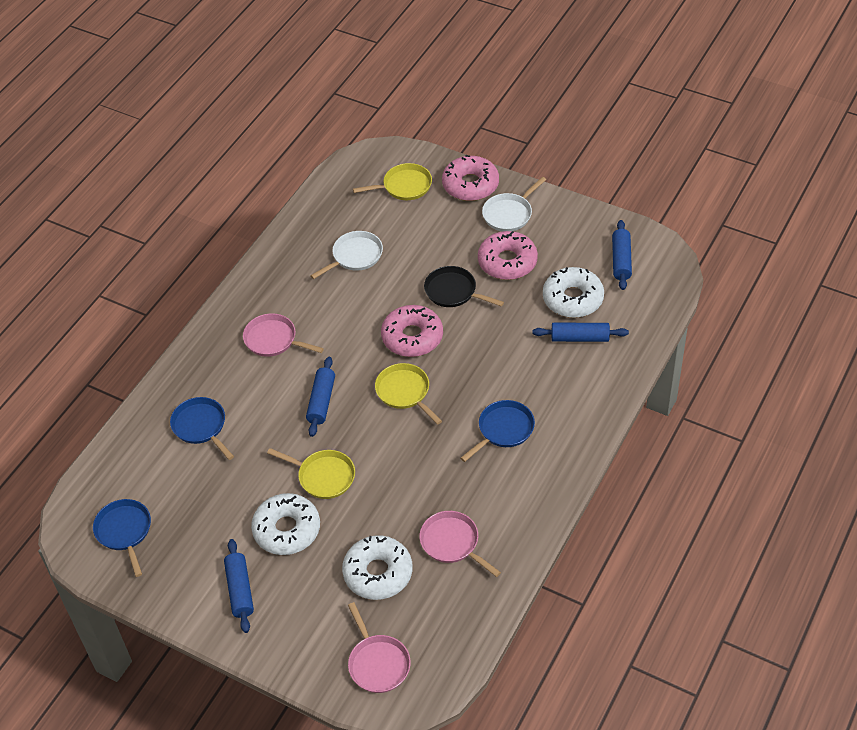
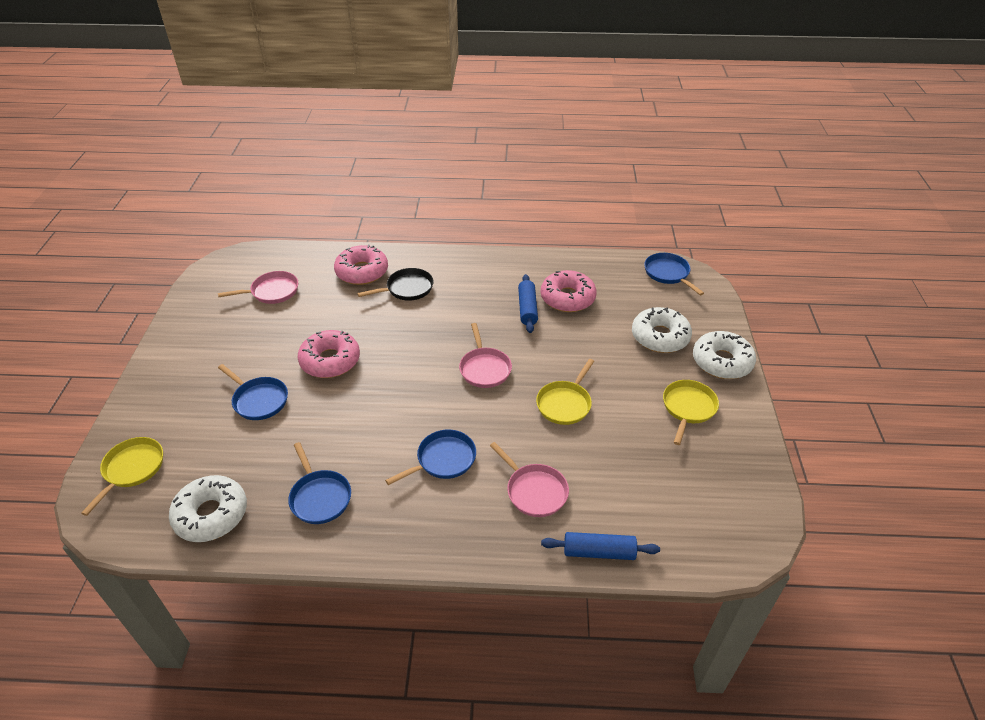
blue pan: 3 -> 4
blue rolling pin: 4 -> 2
white pan: 2 -> 0

